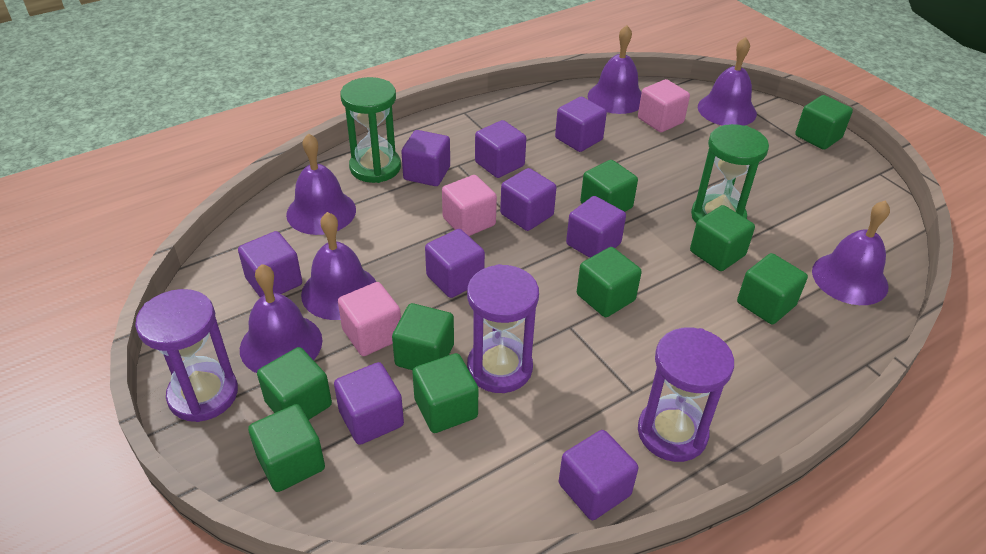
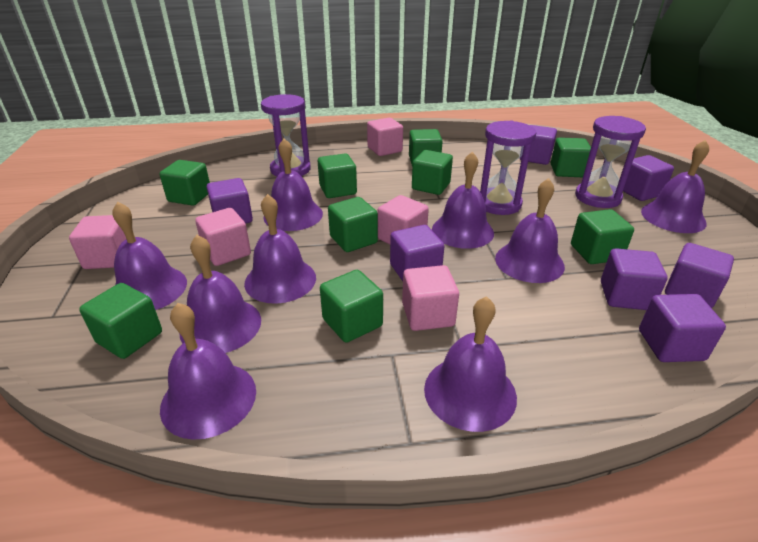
green hourglass: 2 -> 0
pink cube: 3 -> 5
purple bell: 6 -> 9
purple cube: 9 -> 7

